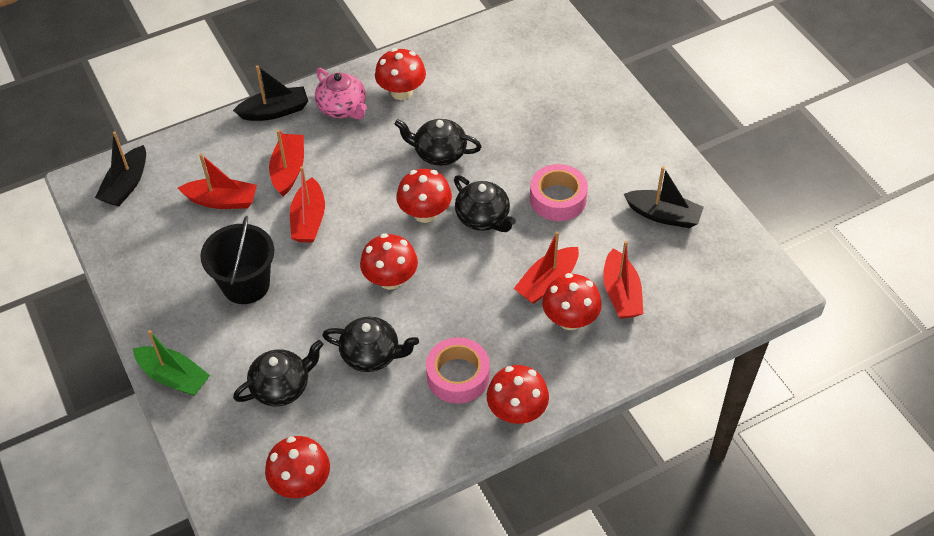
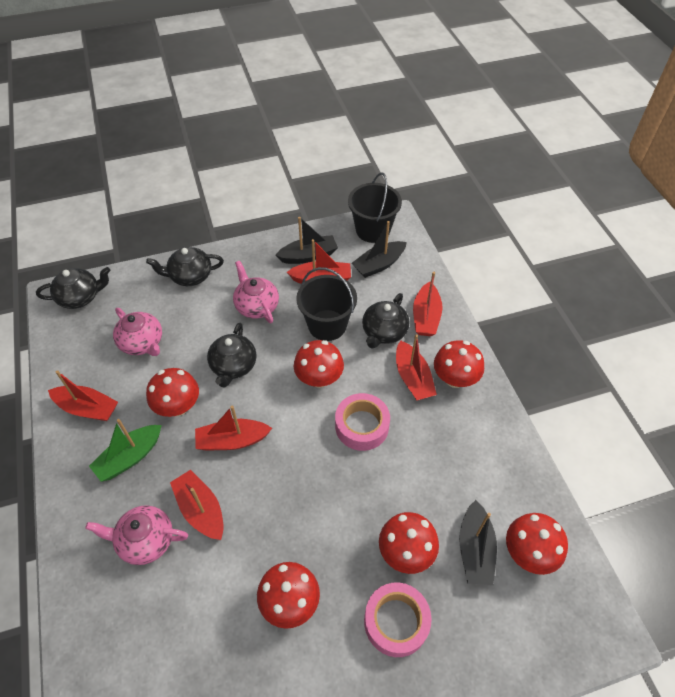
black bucket: 1 -> 2
pink teapot: 1 -> 3
red boat: 5 -> 6

